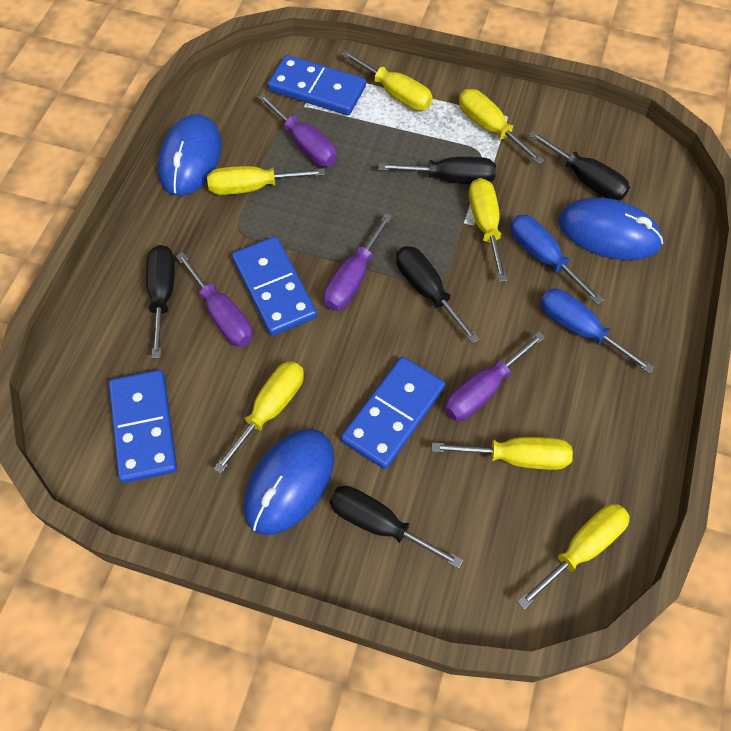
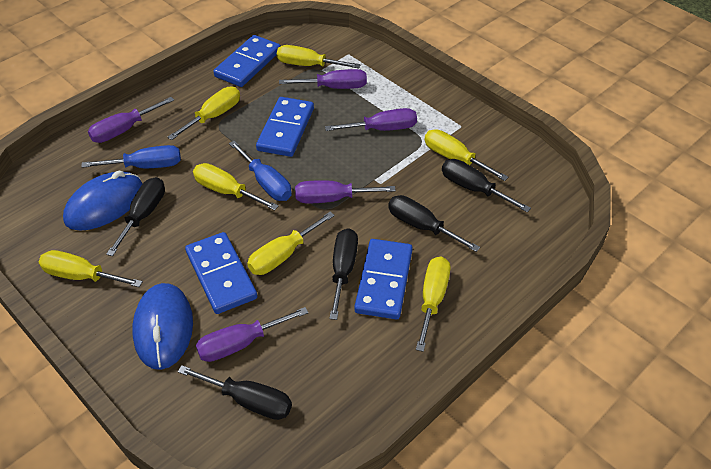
blue mouse: 3 -> 2
purple screwdriver: 4 -> 5

